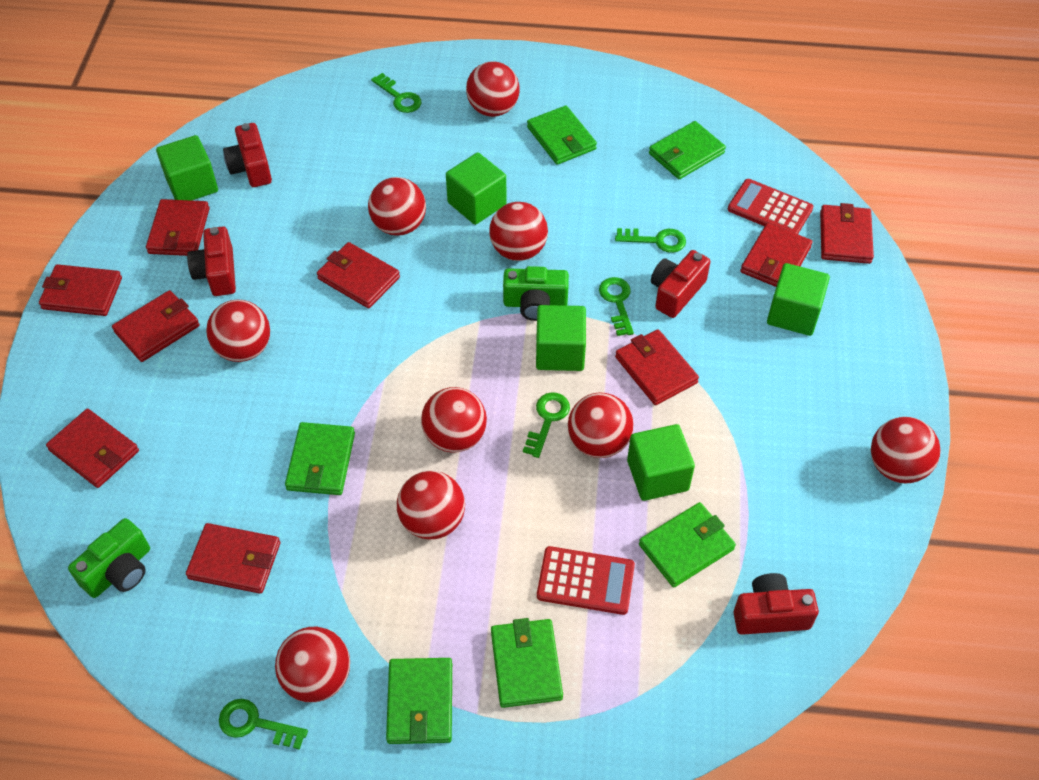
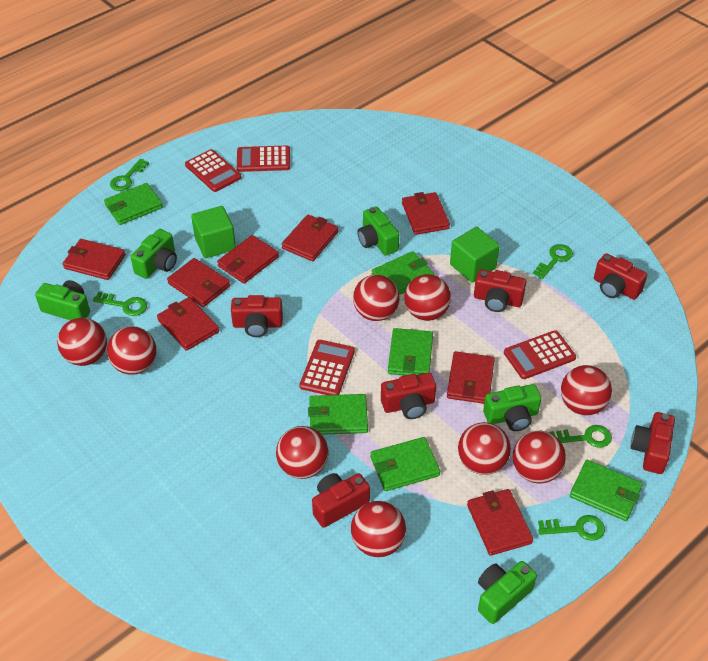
green camera: 2 -> 5
green cube: 5 -> 2
red calculator: 2 -> 4
red camera: 4 -> 6
red wallet: 9 -> 8

